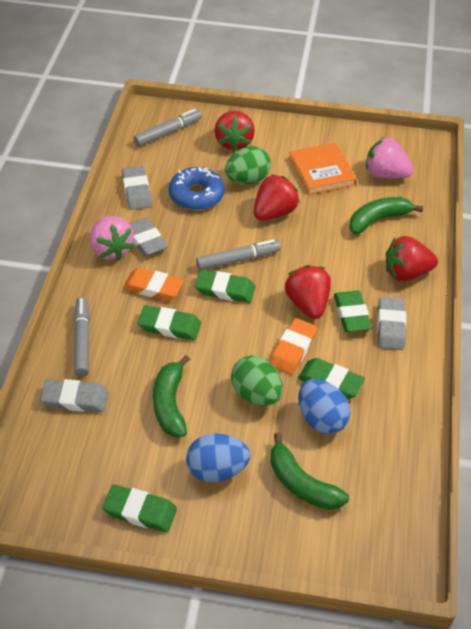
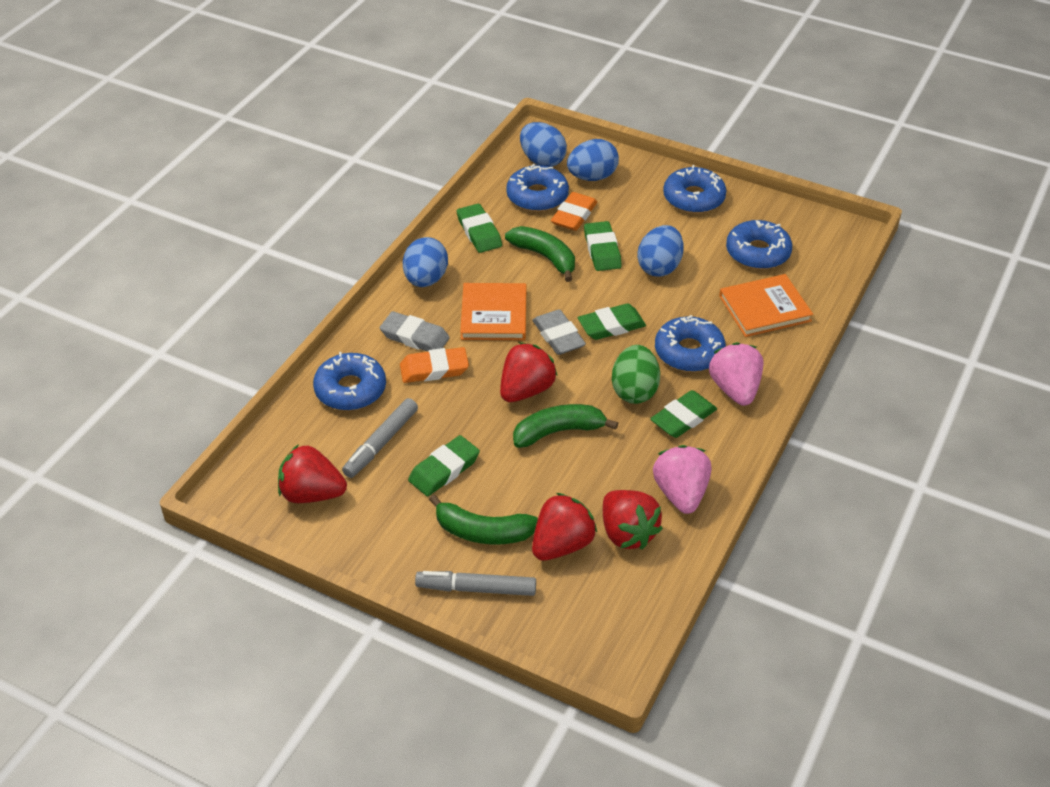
blue donut: 1 -> 5
blue egg: 2 -> 4
green egg: 2 -> 1
grey eraser: 4 -> 2
grey marker: 3 -> 2
orange book: 1 -> 2

